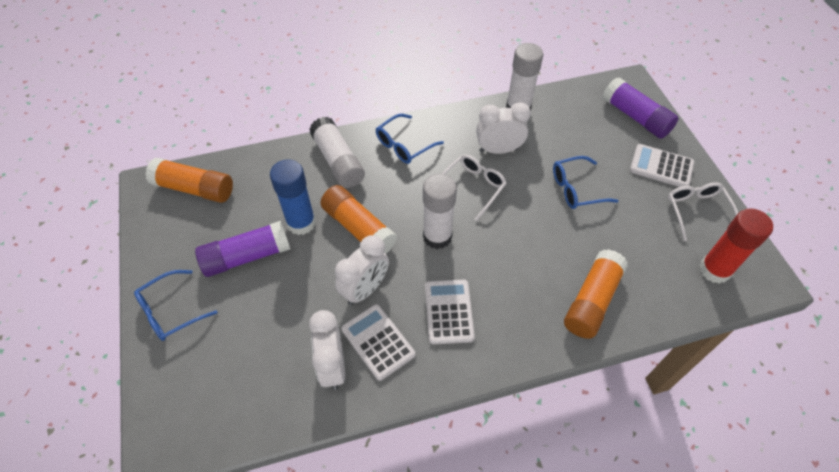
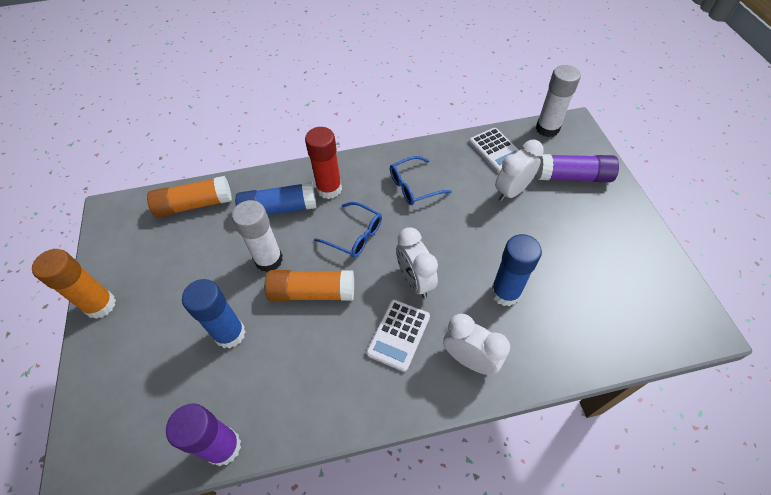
blue glasses: 3 -> 2
blue glue stick: 1 -> 3
white calculator: 3 -> 2
white glasses: 2 -> 0
white glue stick: 3 -> 2

